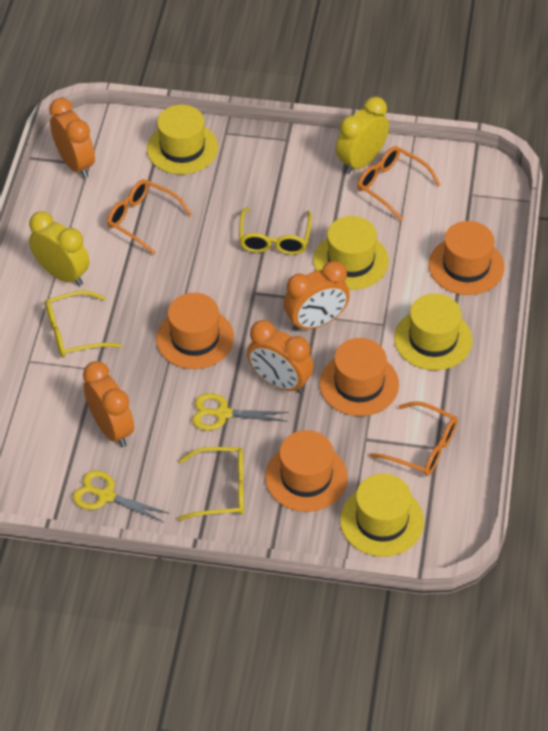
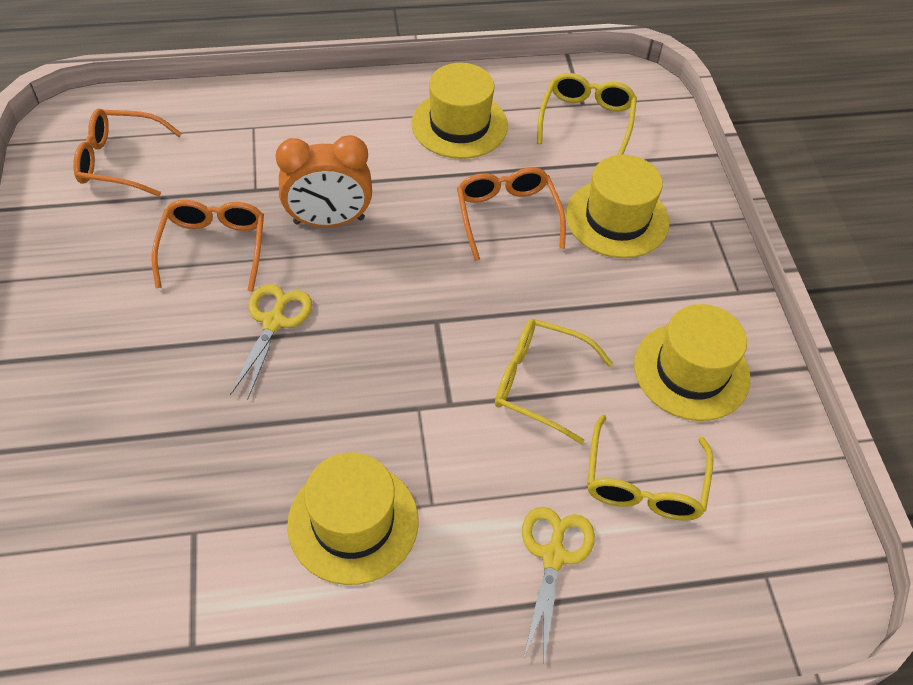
orange clock: 4 -> 1
orange hat: 4 -> 0
yellow clock: 2 -> 0

